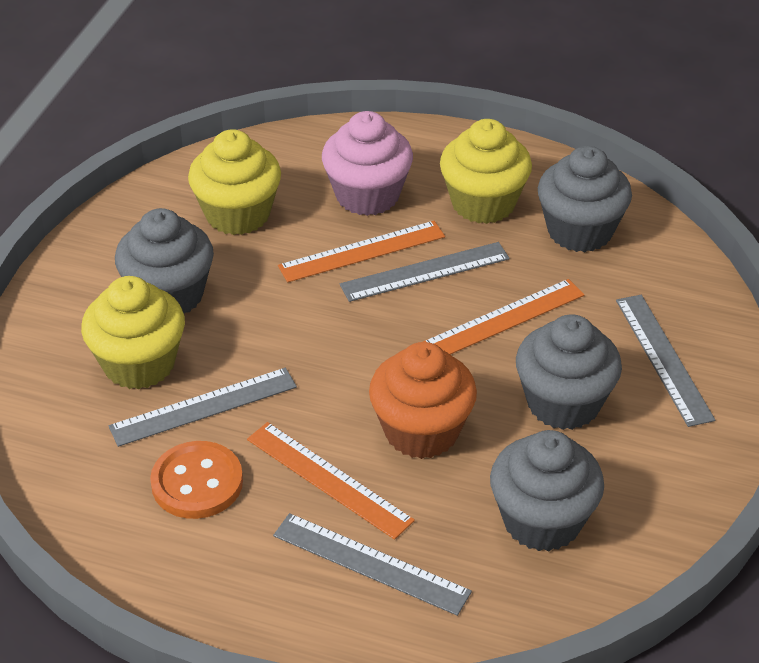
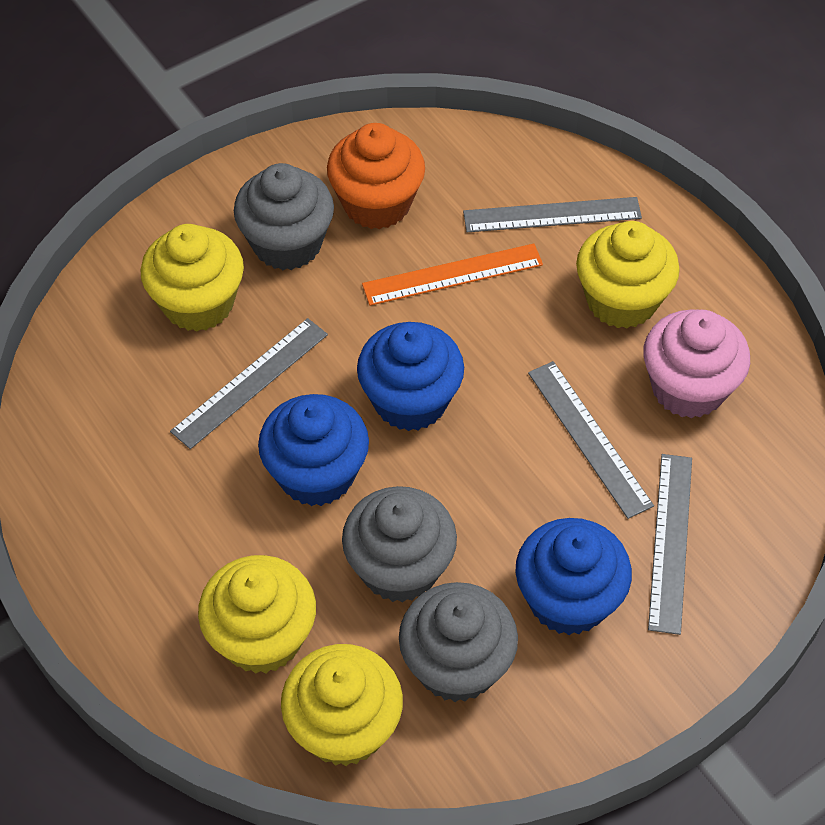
blue cupcake: 0 -> 3
grey cupcake: 4 -> 3
orange button: 1 -> 0
orange ruler: 3 -> 1
yellow cupcake: 3 -> 4

